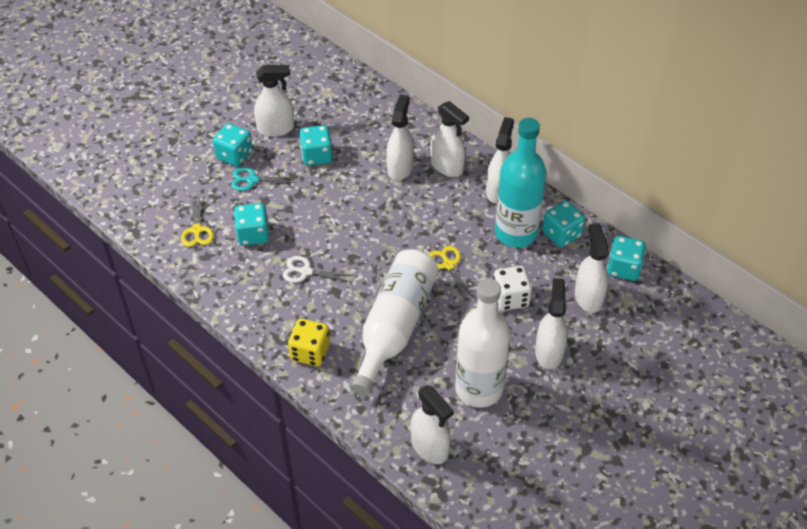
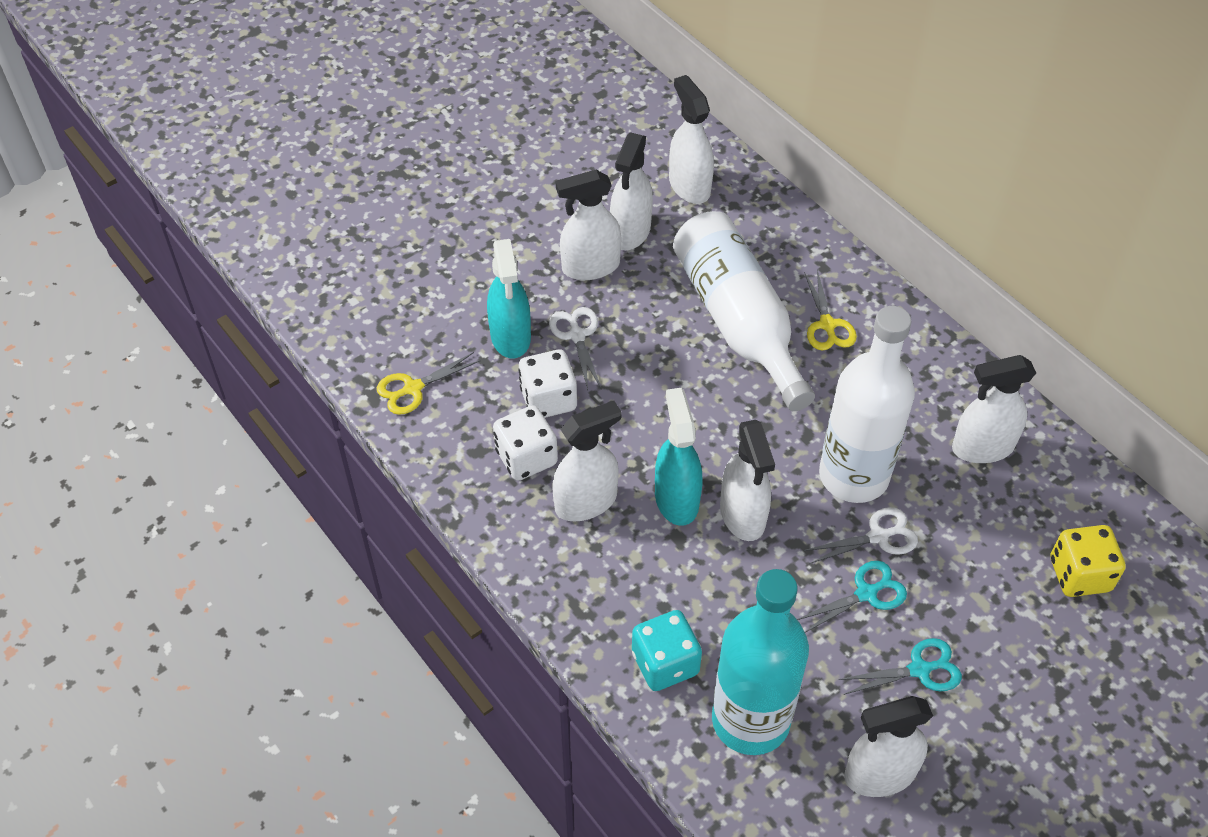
turquoise dice: 5 -> 1
turquoise scissors: 1 -> 2
turquoise spray bottle: 0 -> 2
white dice: 1 -> 2
white scissors: 1 -> 2

